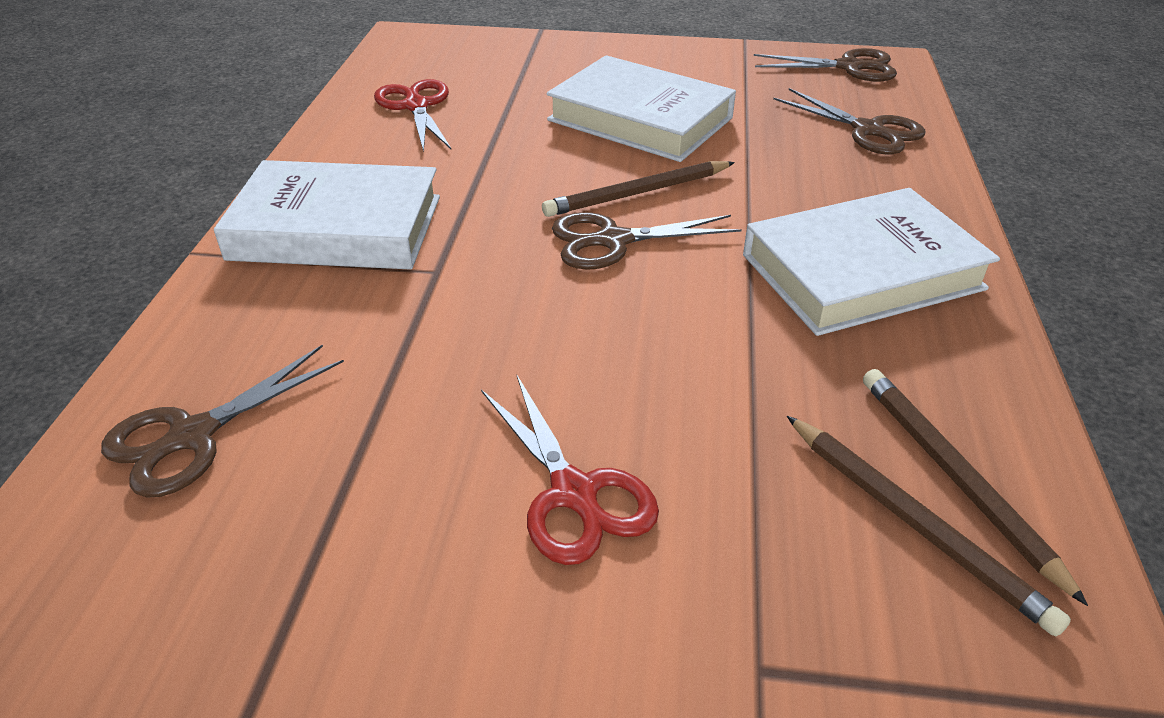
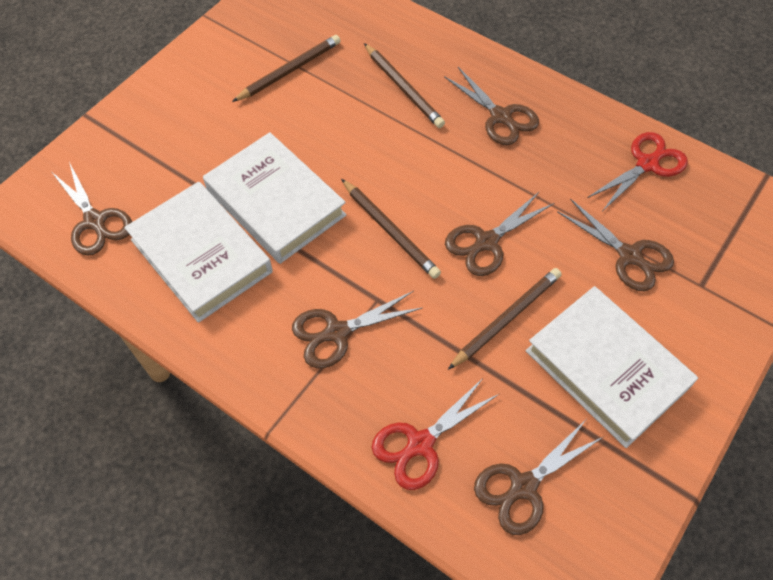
brown pencil: 3 -> 4
brown scissors: 4 -> 6

